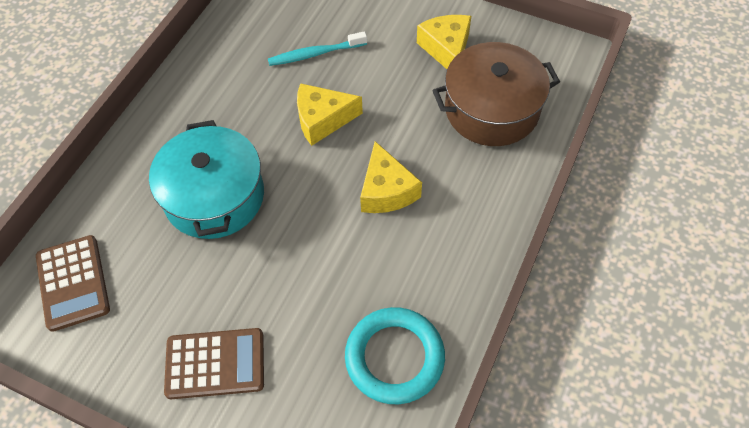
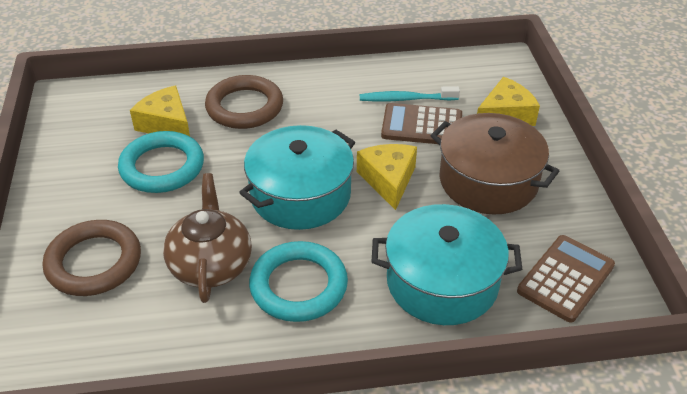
brown ring: 0 -> 2
brown teapot: 0 -> 1
turquoise pot: 1 -> 2
turquoise ring: 1 -> 2

